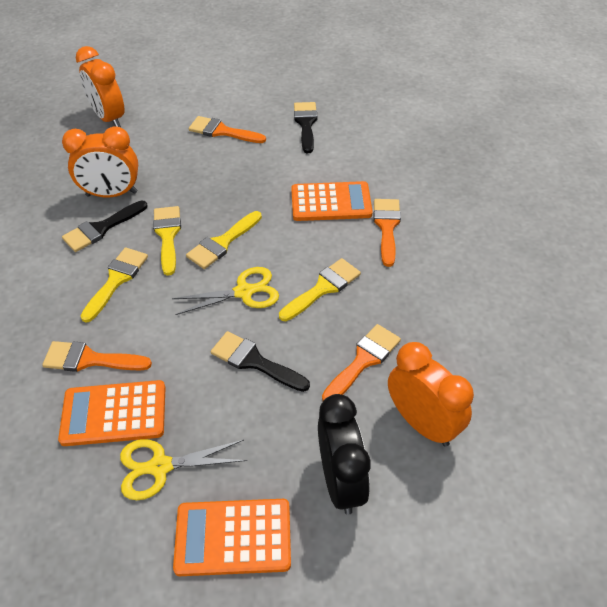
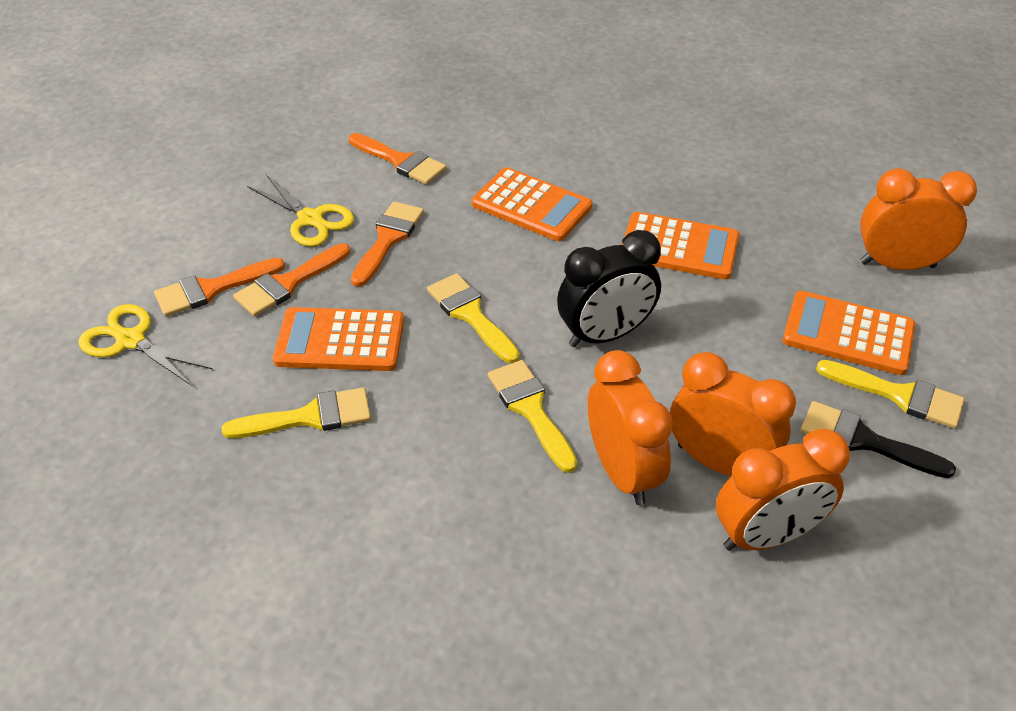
black brush: 3 -> 1
orange calculator: 3 -> 4
orange clock: 3 -> 4

